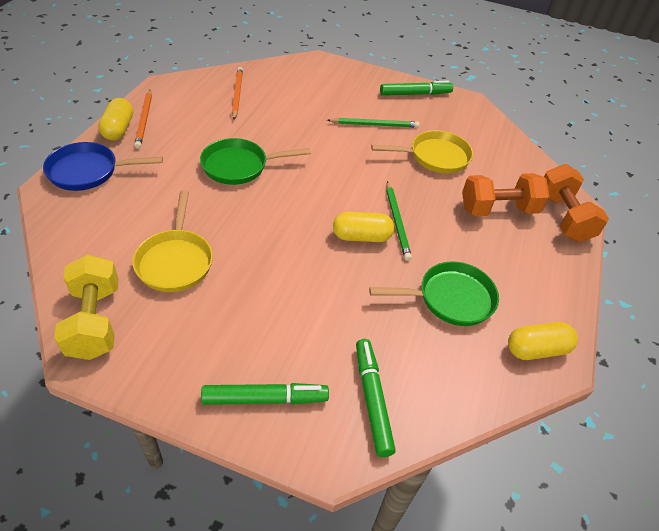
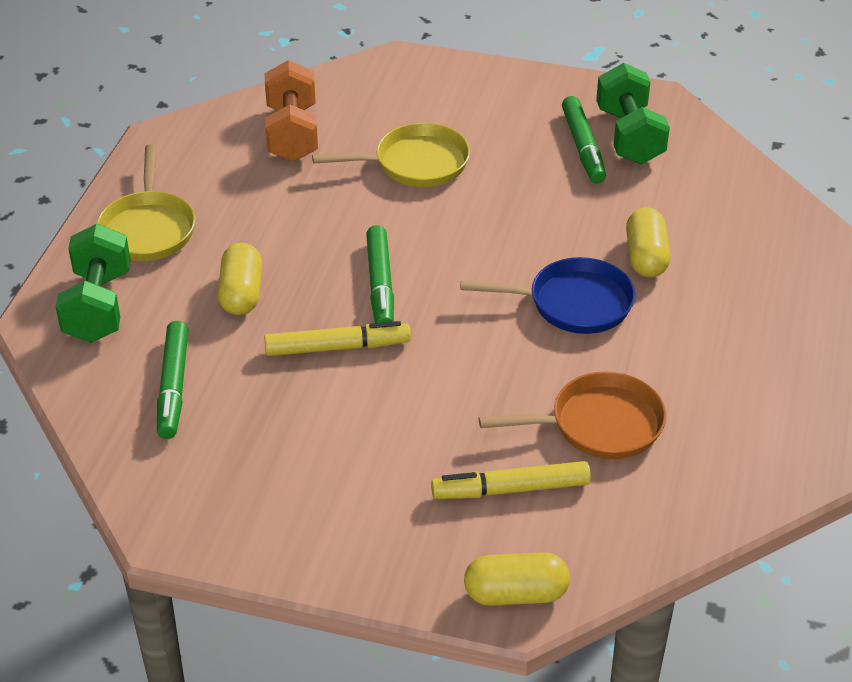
green dumbbell: 0 -> 2
green pan: 2 -> 0
green pencil: 2 -> 0
orange dumbbell: 2 -> 1
orange pan: 0 -> 1
orange pencil: 2 -> 0
yellow dumbbell: 1 -> 0
yellow marker: 0 -> 2

